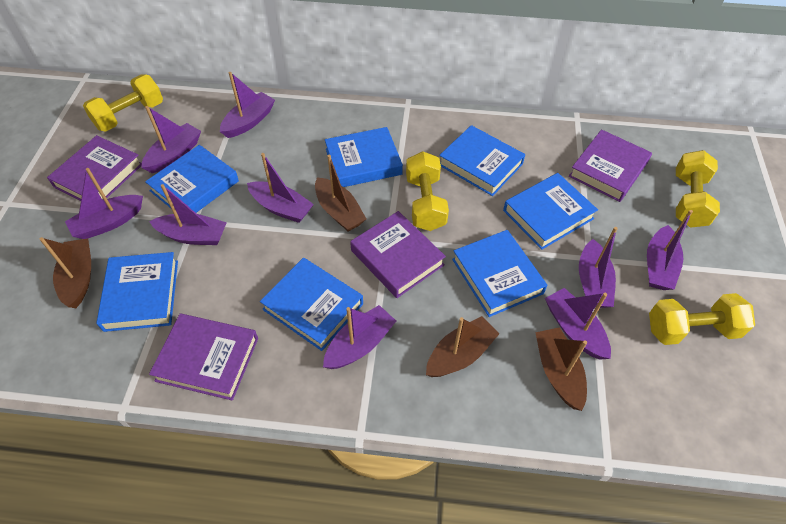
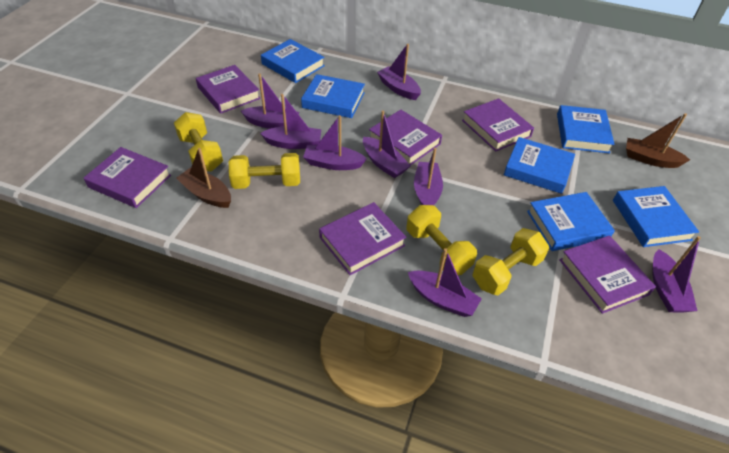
blue book: 7 -> 6
brown boat: 4 -> 2
purple boat: 9 -> 8
purple book: 4 -> 6

